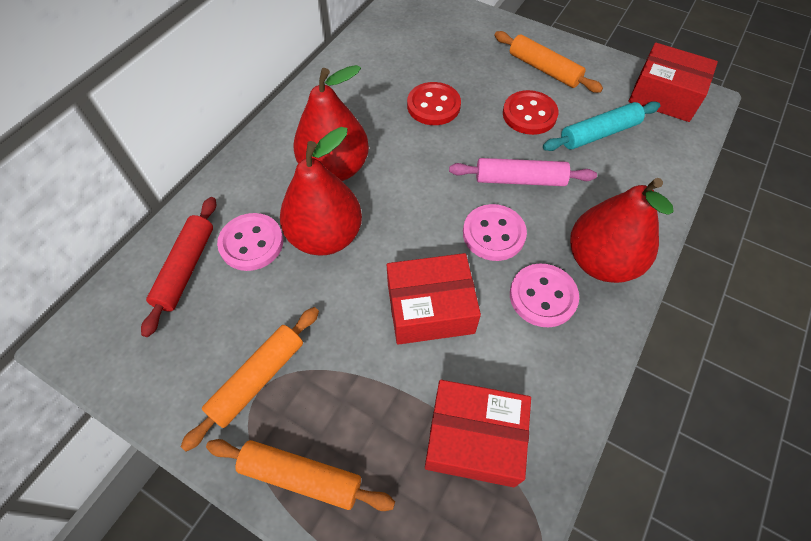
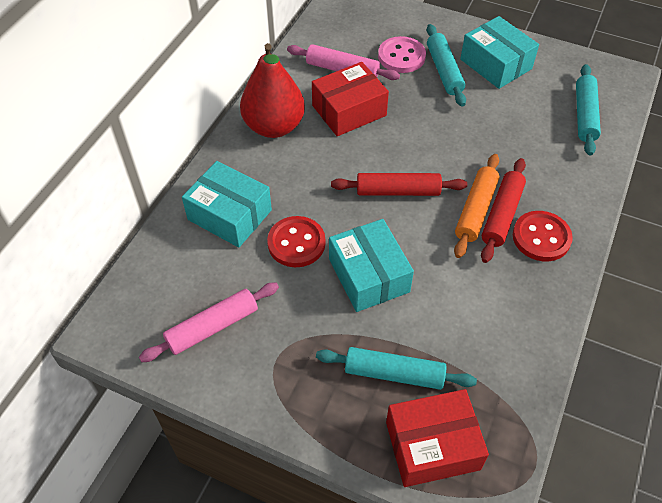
orange rolling pin: 3 -> 1
pink button: 3 -> 1
pink rolling pin: 1 -> 2
red box: 3 -> 2
red pear: 3 -> 1
red rolling pin: 1 -> 2
turquoise box: 0 -> 3
turquoise rolling pin: 1 -> 3

